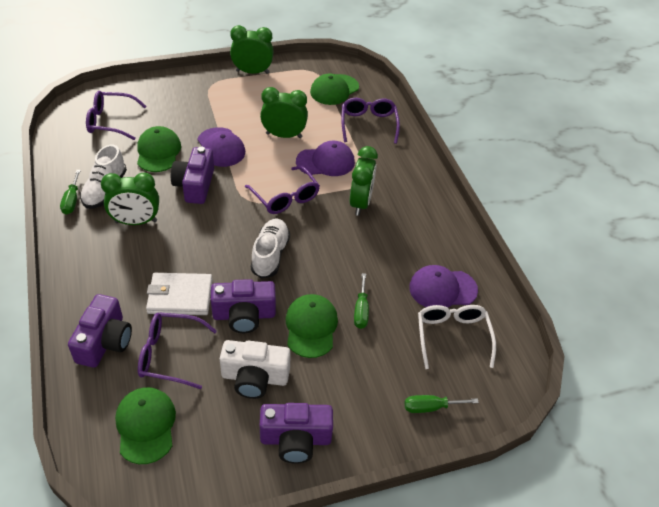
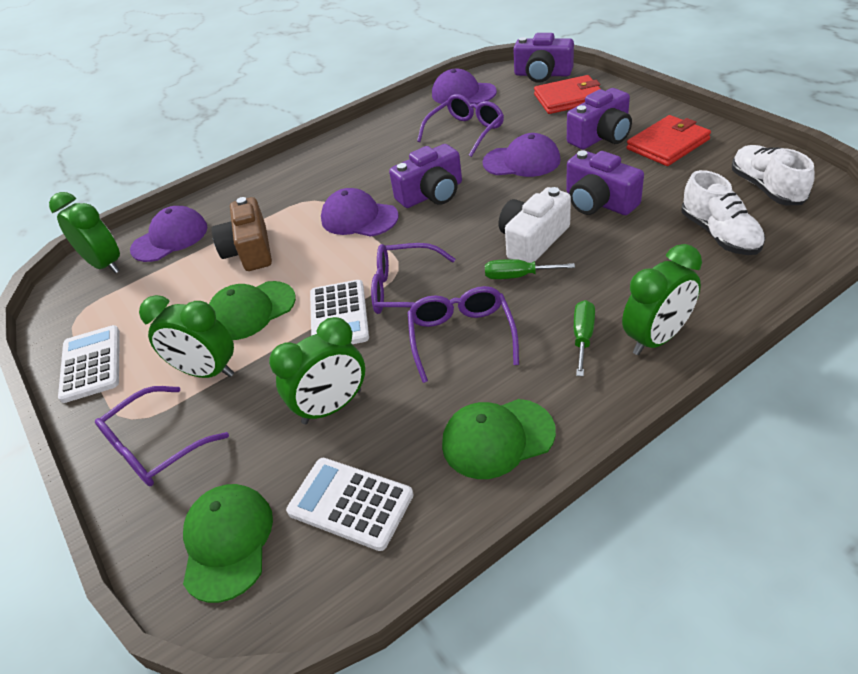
brown camera: 0 -> 1
green cap: 4 -> 3
green screwdriver: 3 -> 2
purple cap: 3 -> 4
red wallet: 0 -> 2
white calculator: 0 -> 3
white glasses: 1 -> 0
white wallet: 1 -> 0

